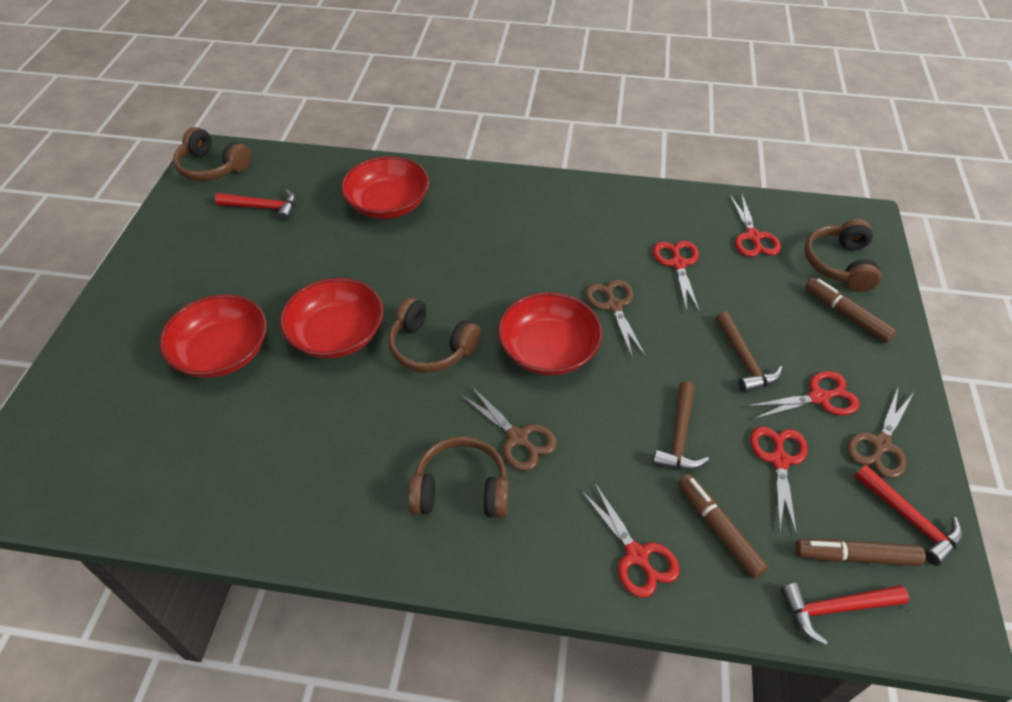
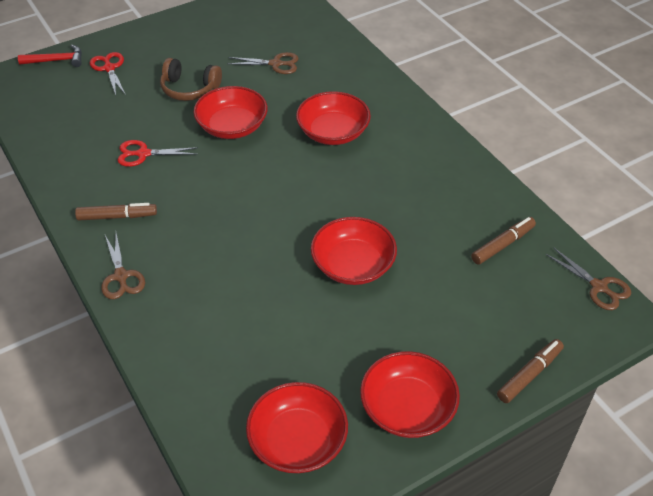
brown hammer: 2 -> 0
brown headphones: 4 -> 1
red bowl: 4 -> 5
red hammer: 3 -> 1
red scissors: 5 -> 2

